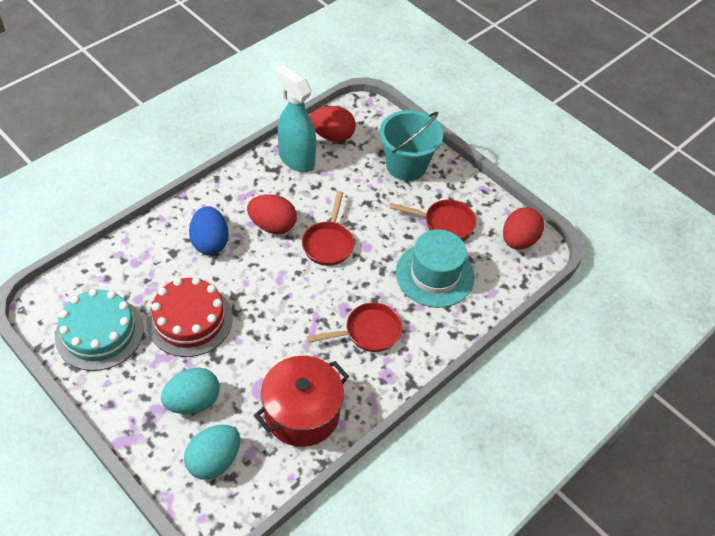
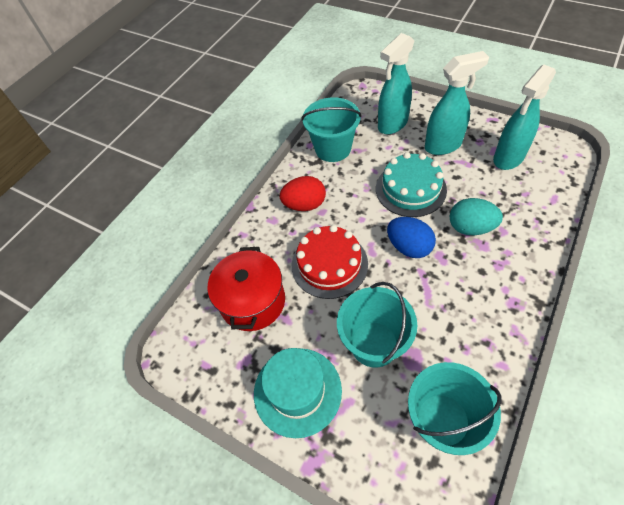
red egg: 3 -> 1
red pan: 3 -> 0
turquoise bucket: 1 -> 3
turquoise egg: 2 -> 1
turquoise spray bottle: 1 -> 3

